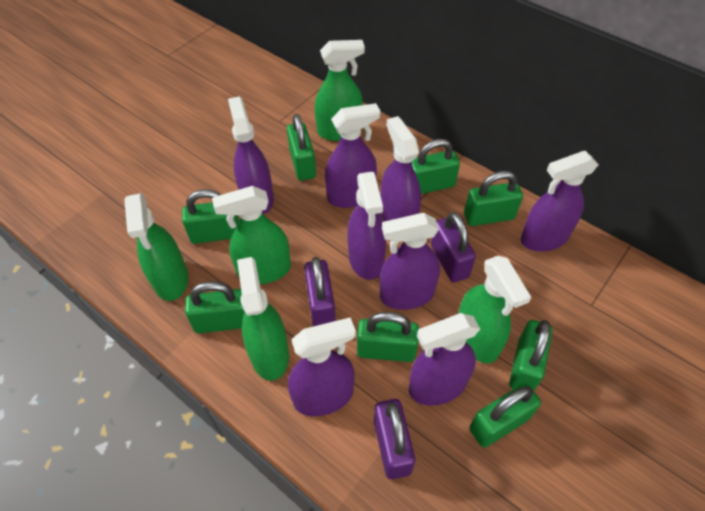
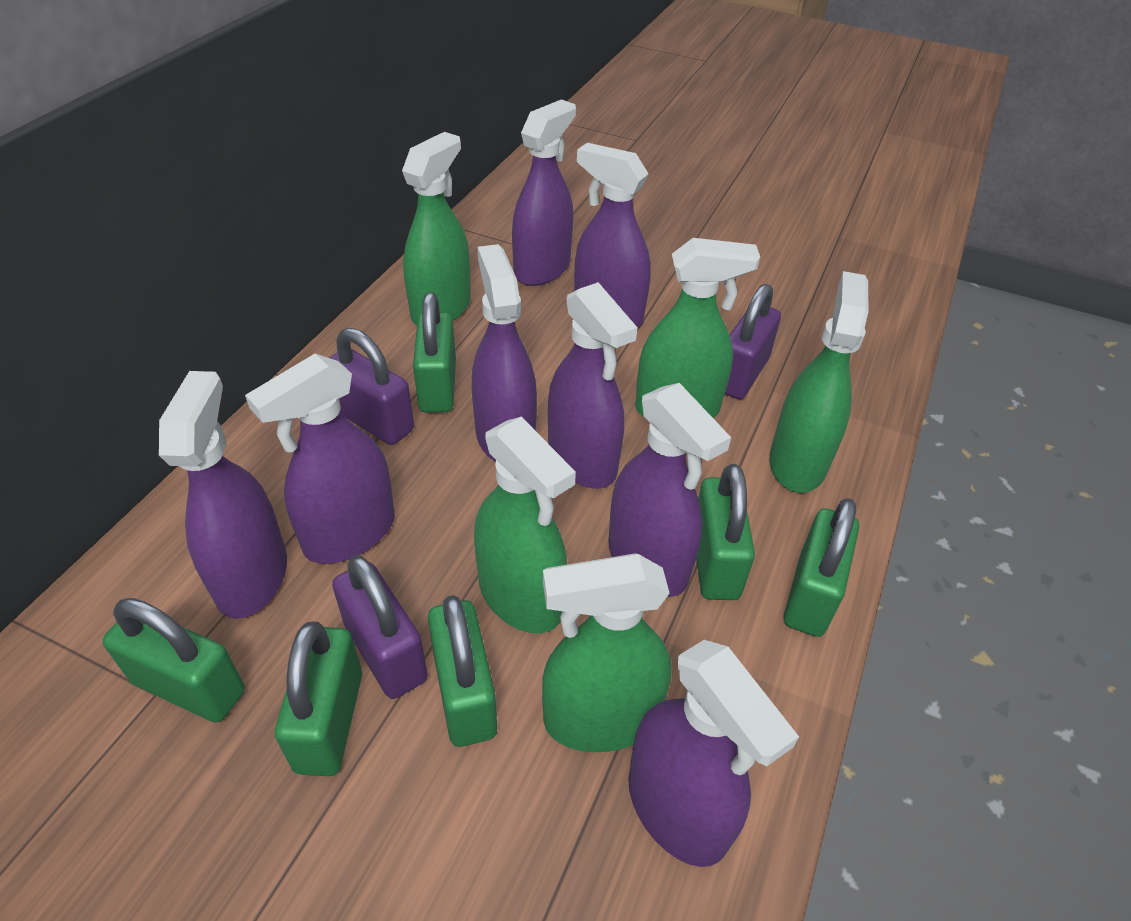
green padlock: 8 -> 6

